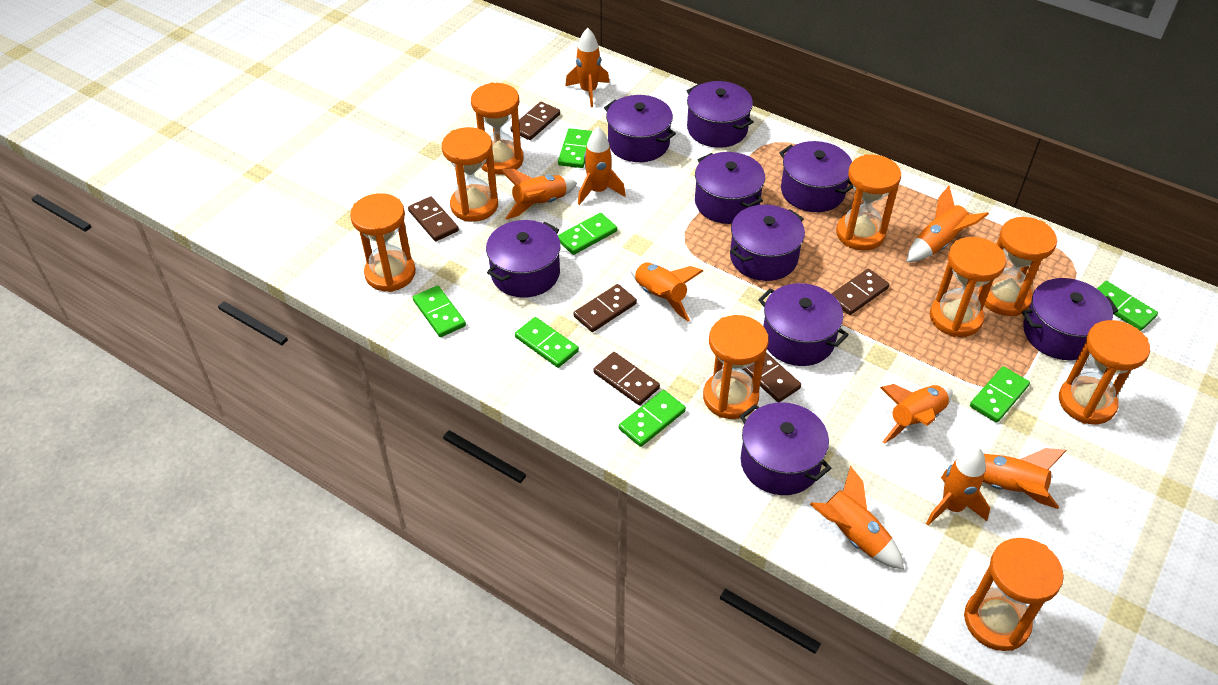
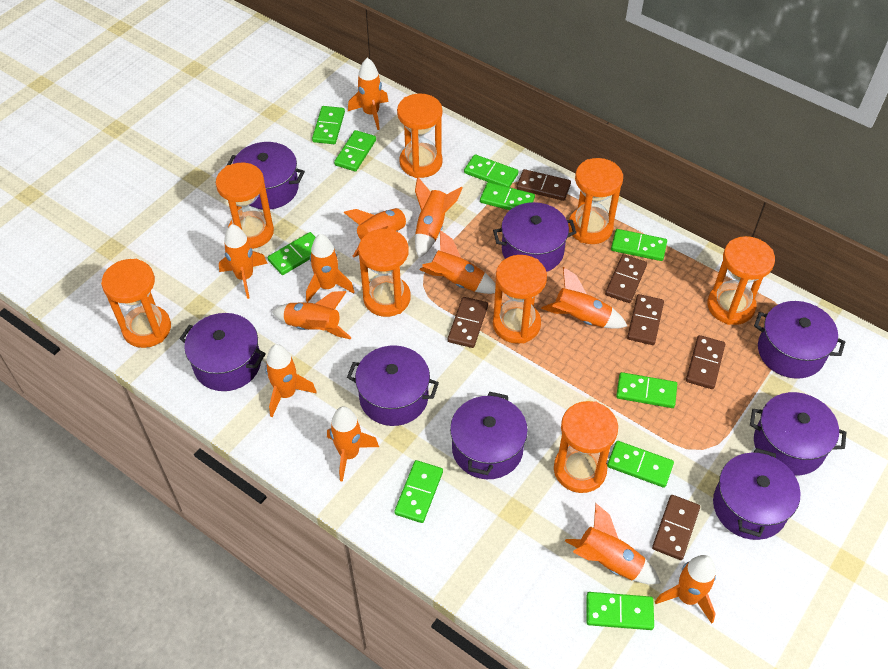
green domino: 7 -> 10
orange hourglass: 9 -> 8
orange rocket: 9 -> 12
purple pot: 9 -> 8

